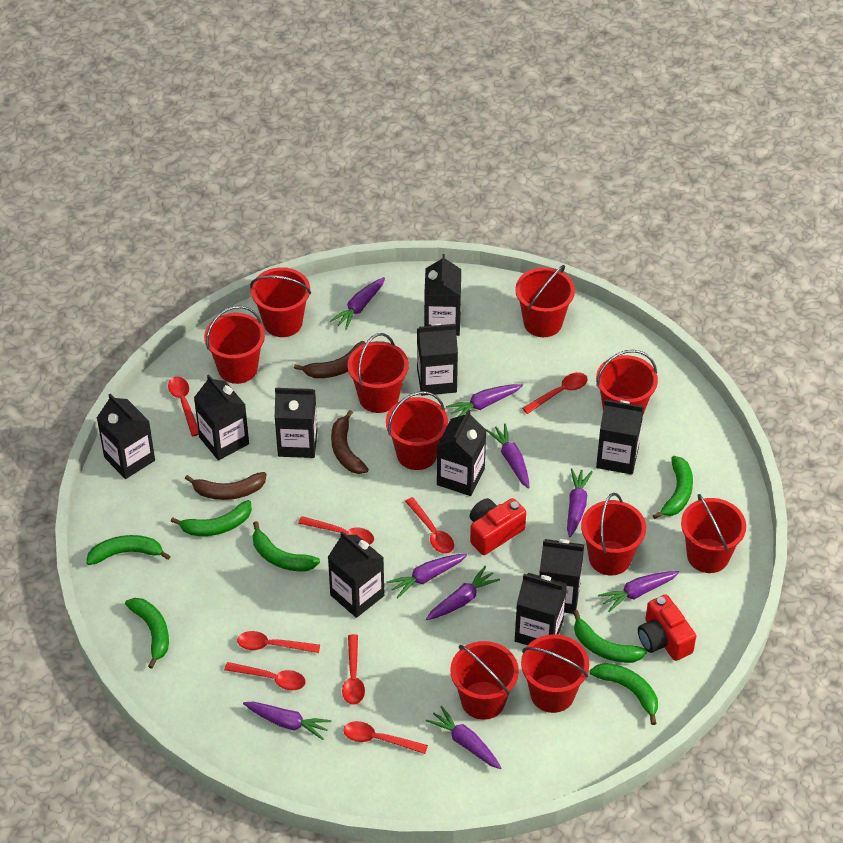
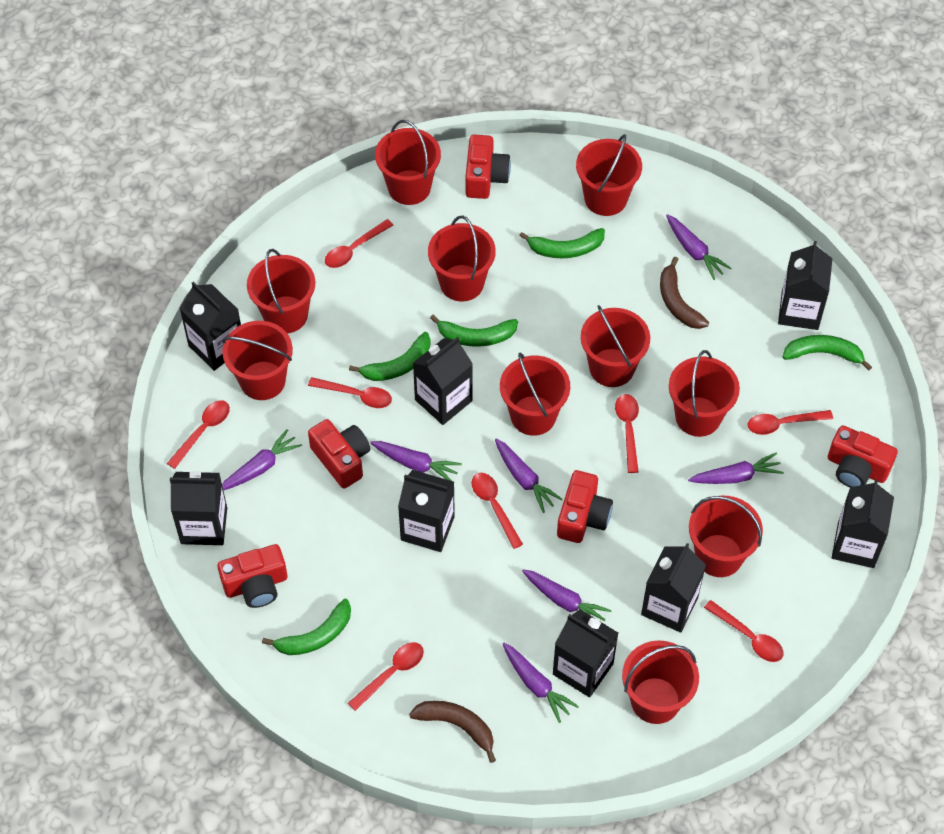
black carton: 10 -> 8
brown banana: 3 -> 2
green banana: 7 -> 5
purple carrot: 9 -> 7
red camera: 2 -> 5

